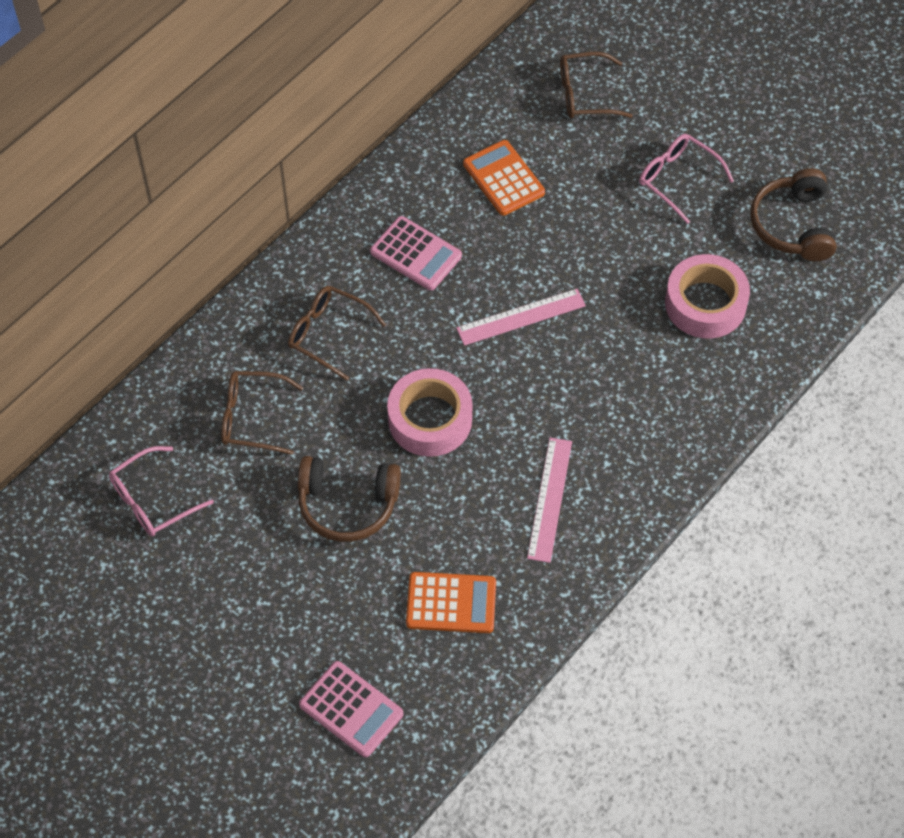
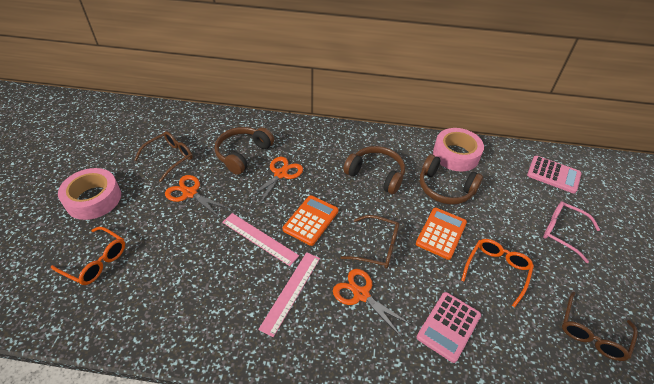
brown headphones: 2 -> 3
orange glasses: 0 -> 2
orange scissors: 0 -> 3
pink glasses: 2 -> 1

